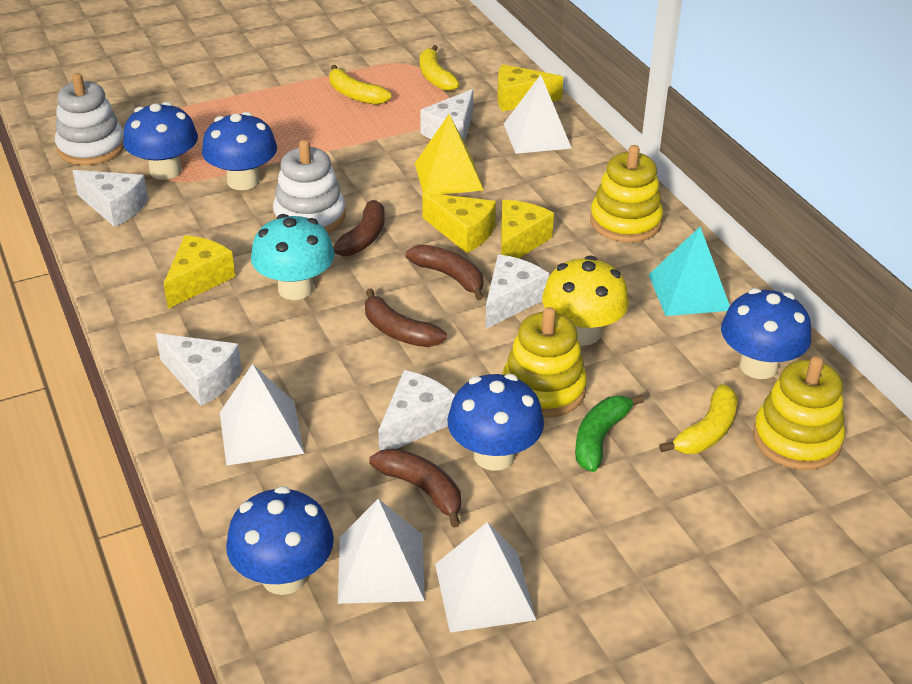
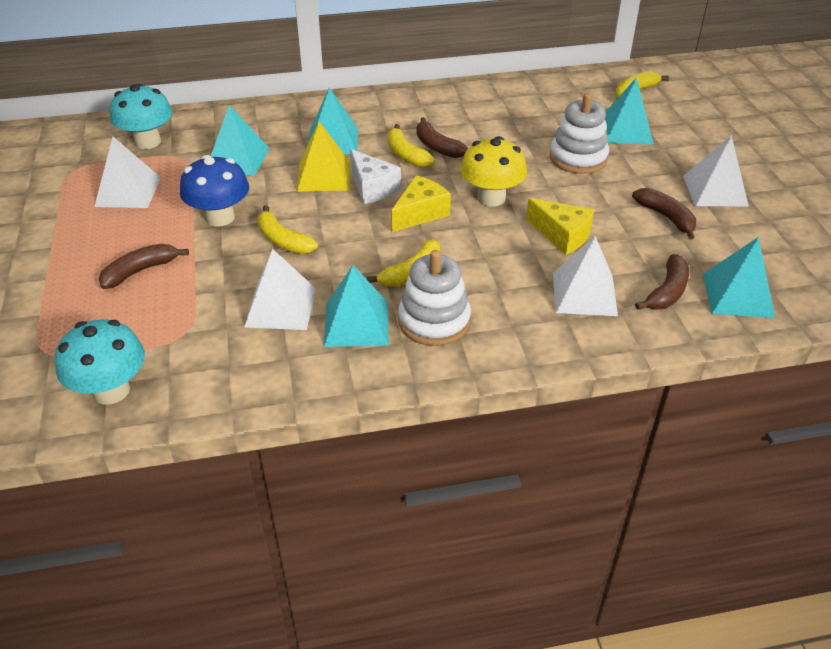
blue mushroom: 5 -> 1
green banana: 1 -> 0
turquoise mushroom: 1 -> 2
turquoise pyramid: 1 -> 5
white cheese: 5 -> 1
yellow banana: 3 -> 4
yellow cheese: 4 -> 2
yellow stacking toy: 3 -> 0

